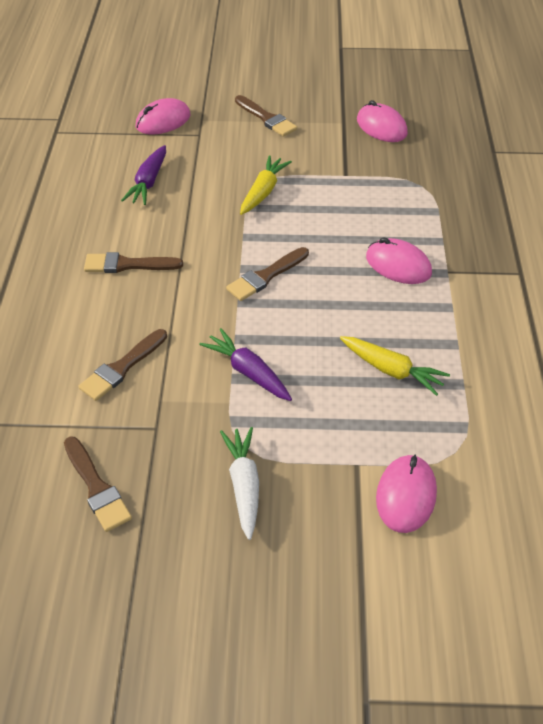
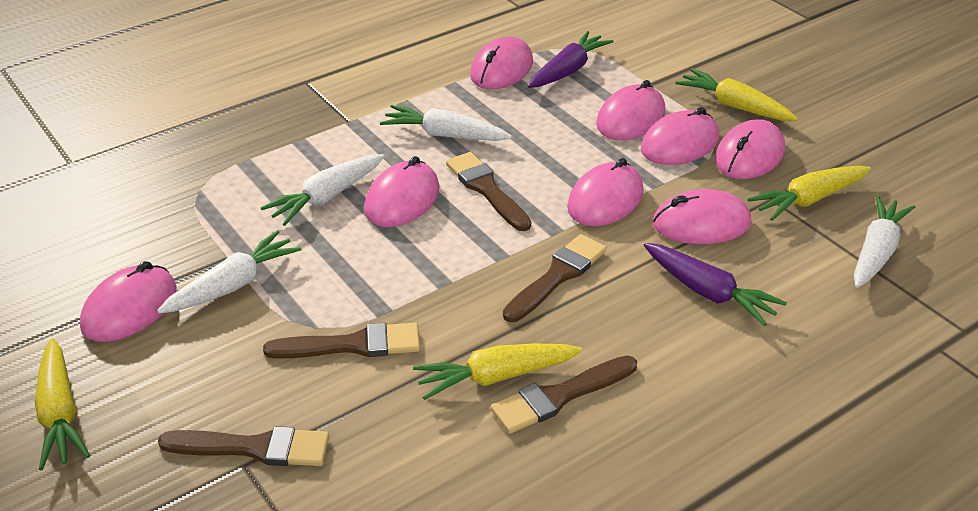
pink mouse: 4 -> 8
white carrot: 1 -> 4
yellow carrot: 2 -> 4

